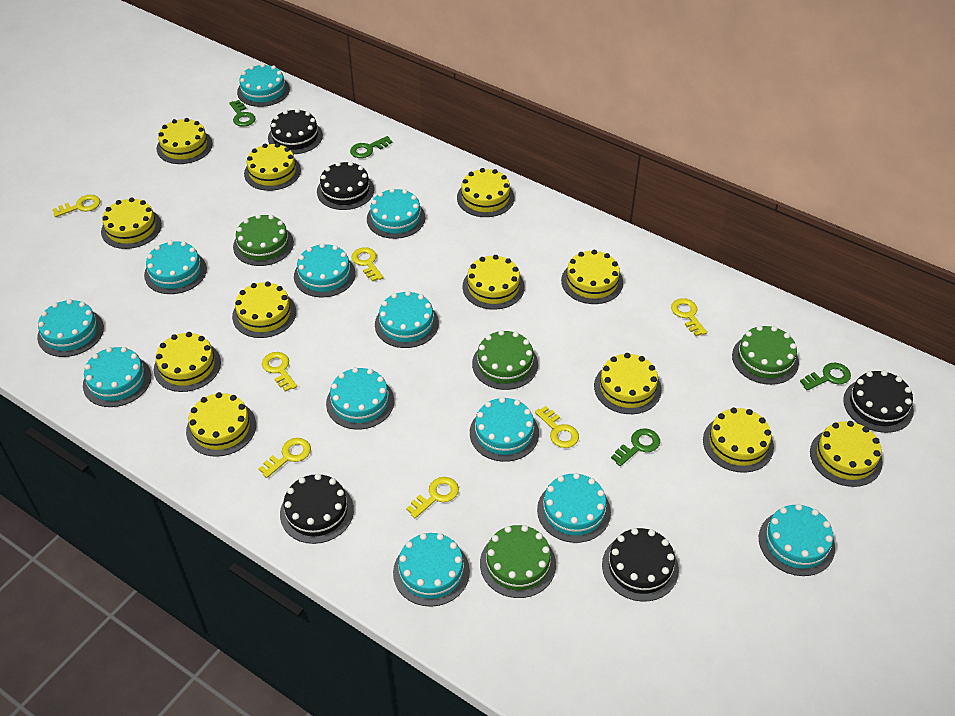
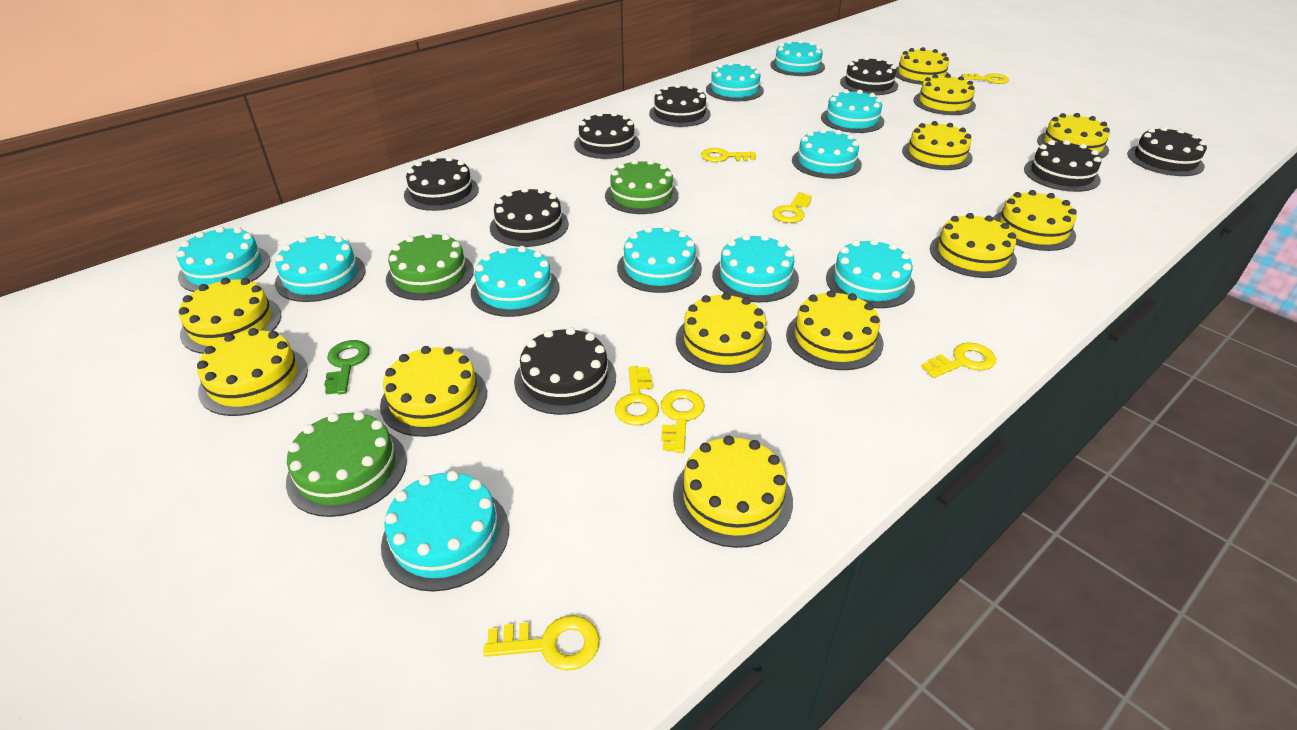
black cake: 5 -> 8
green cake: 4 -> 3
green key: 4 -> 1
turquoise cake: 12 -> 11

